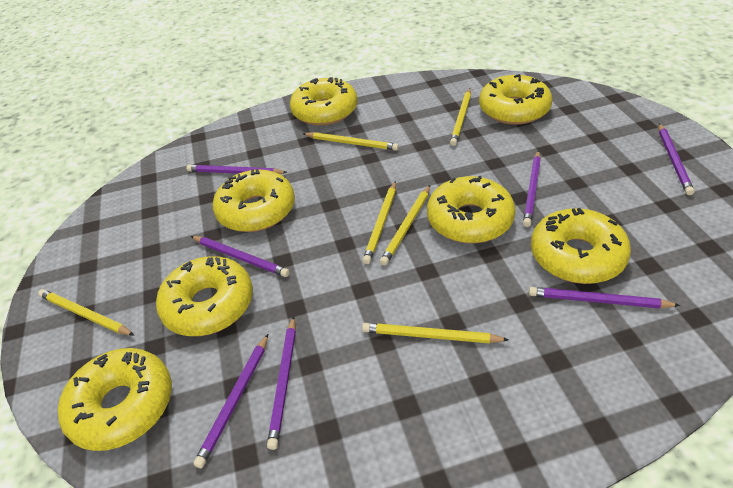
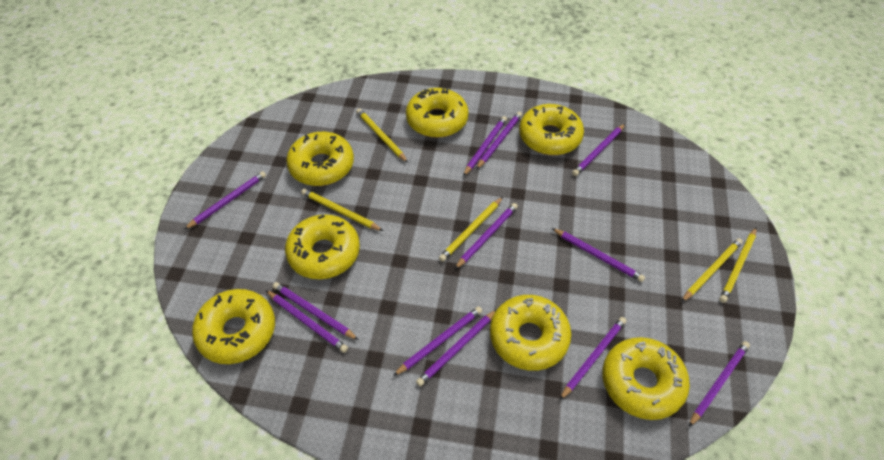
purple pencil: 7 -> 12
yellow pencil: 6 -> 5

